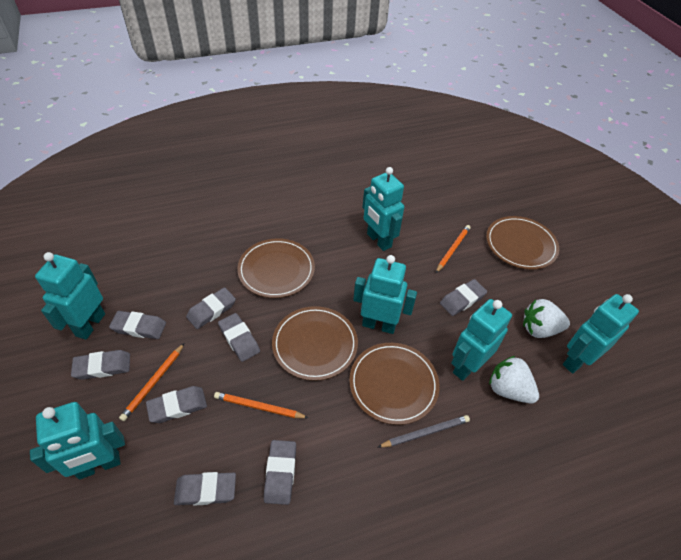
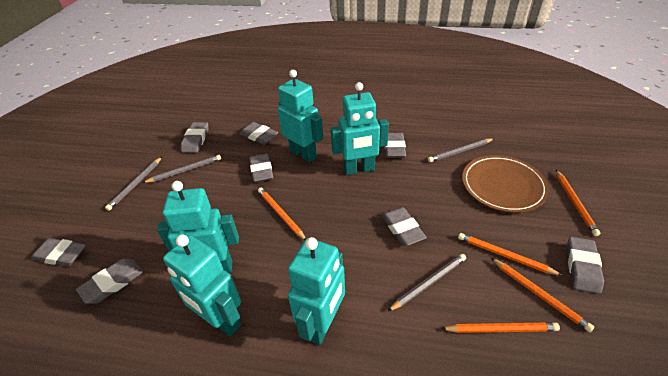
brown plate: 4 -> 1
grey pencil: 1 -> 4
orange pencil: 3 -> 5
turquoise robot: 6 -> 5
white strawberry: 2 -> 0

